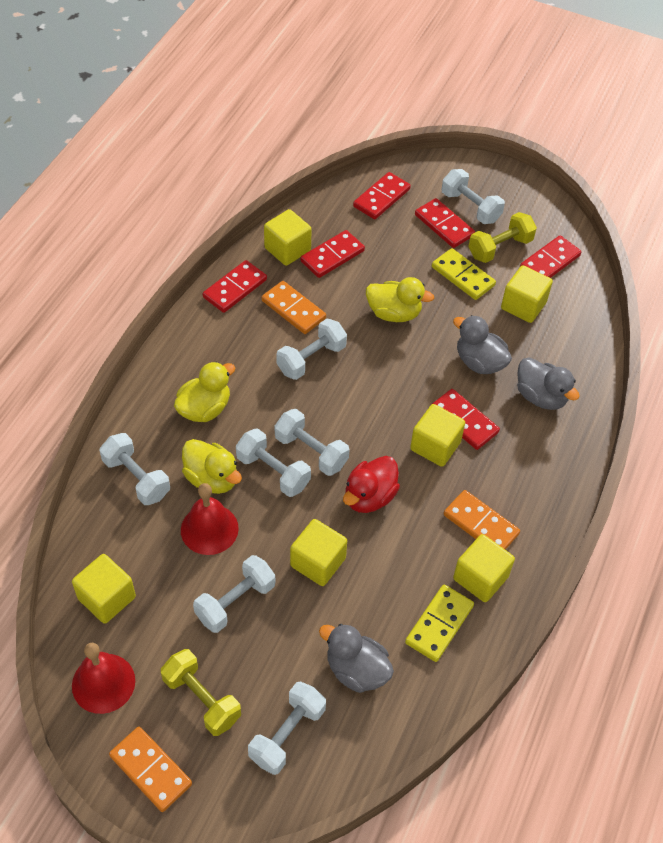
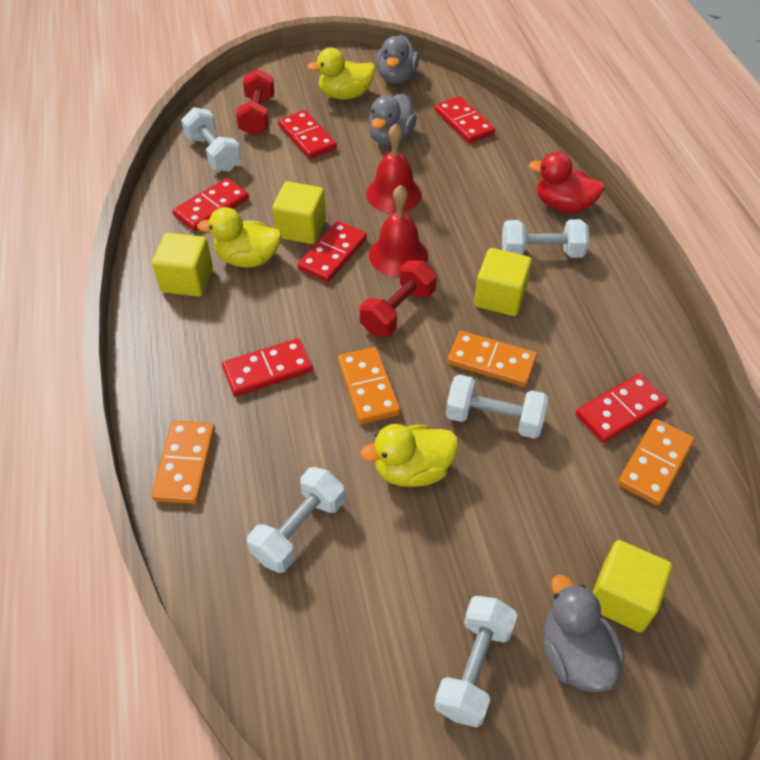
orange domino: 3 -> 4
red dumbbell: 0 -> 2
white dumbbell: 7 -> 5
yellow cube: 6 -> 4
yellow domino: 2 -> 0
yellow dumbbell: 2 -> 0

